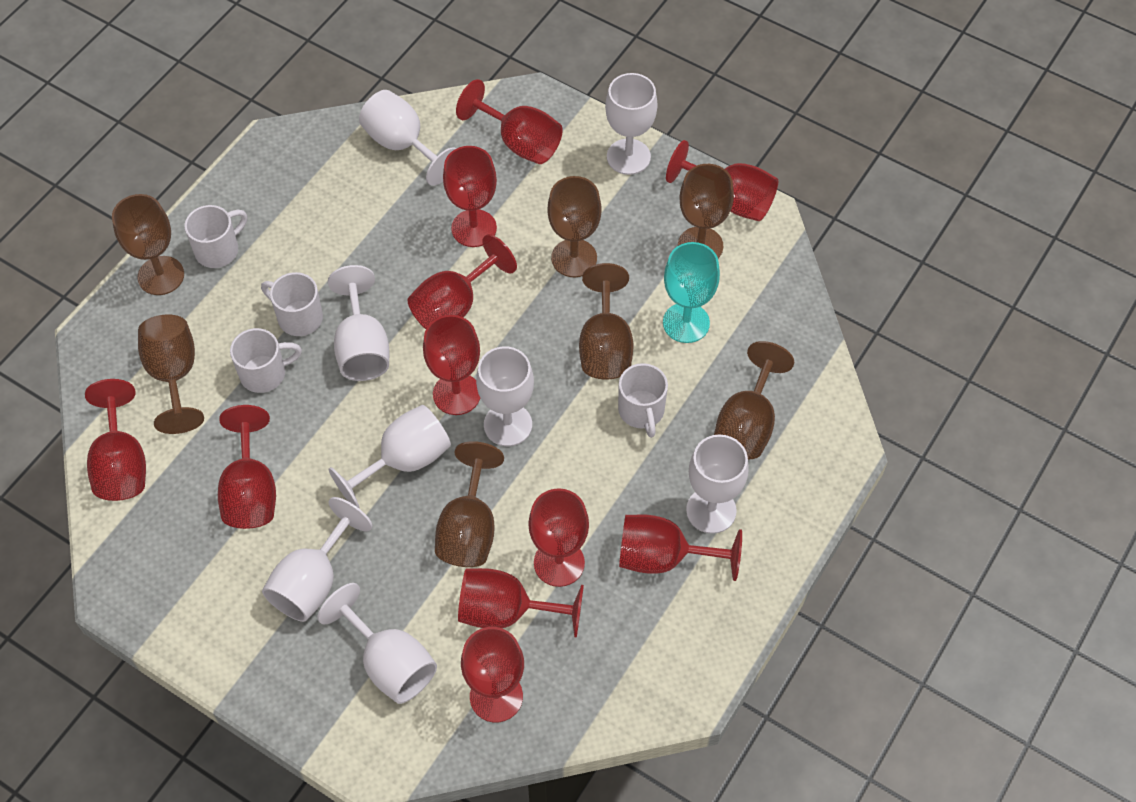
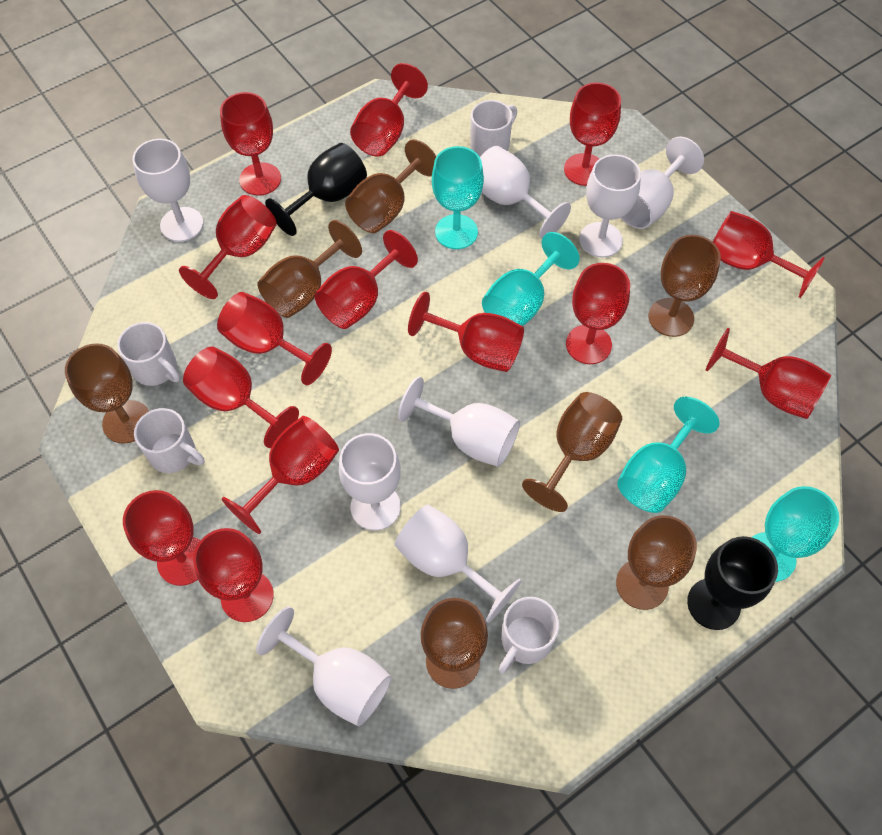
black goblet: 0 -> 2
red goblet: 11 -> 14
turquoise goblet: 1 -> 4

